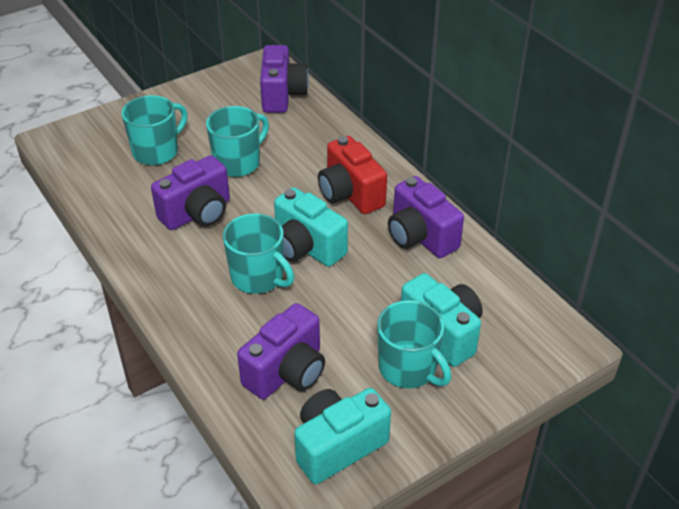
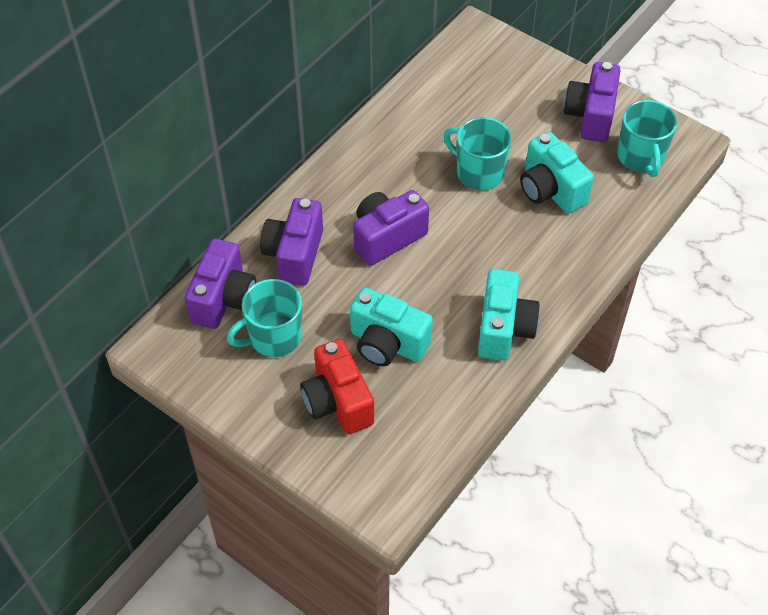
turquoise mug: 4 -> 3

